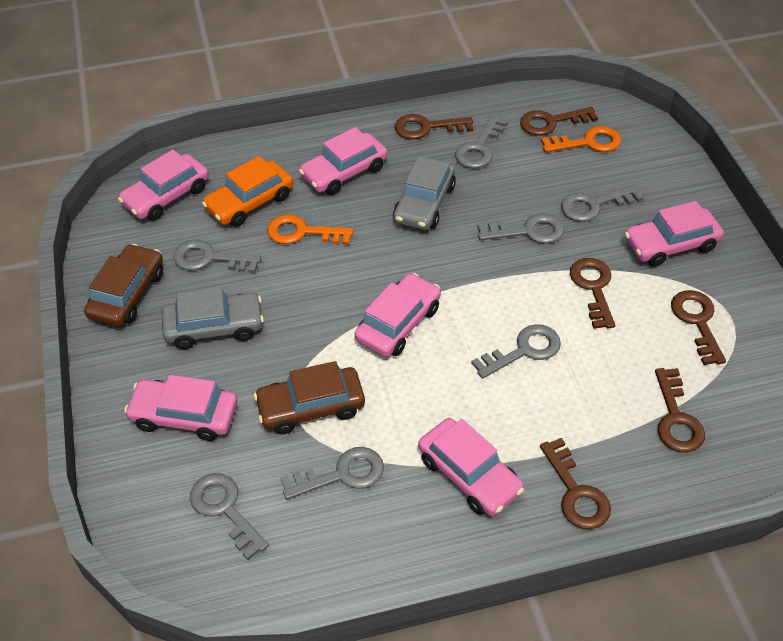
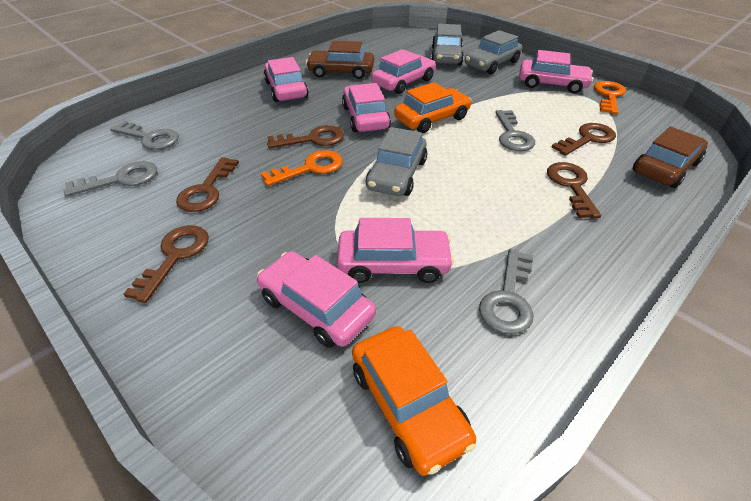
brown key: 6 -> 5
grey car: 2 -> 3
grey key: 7 -> 4
orange car: 1 -> 2

